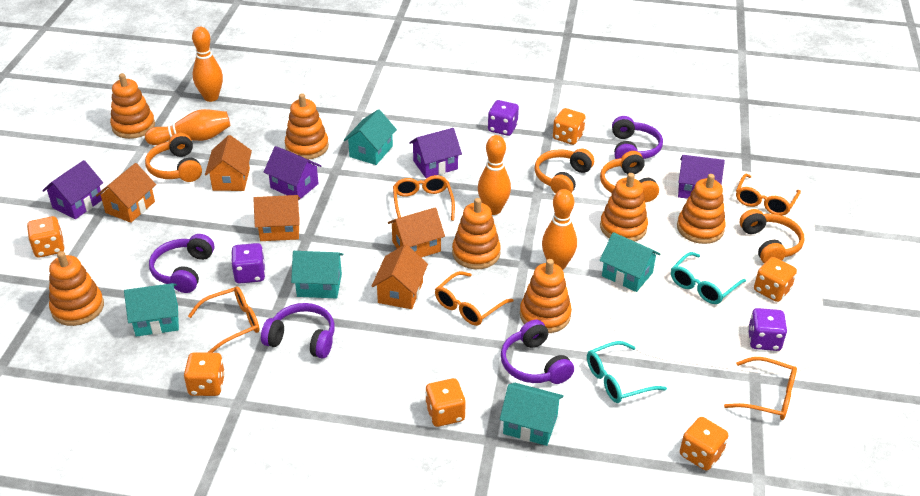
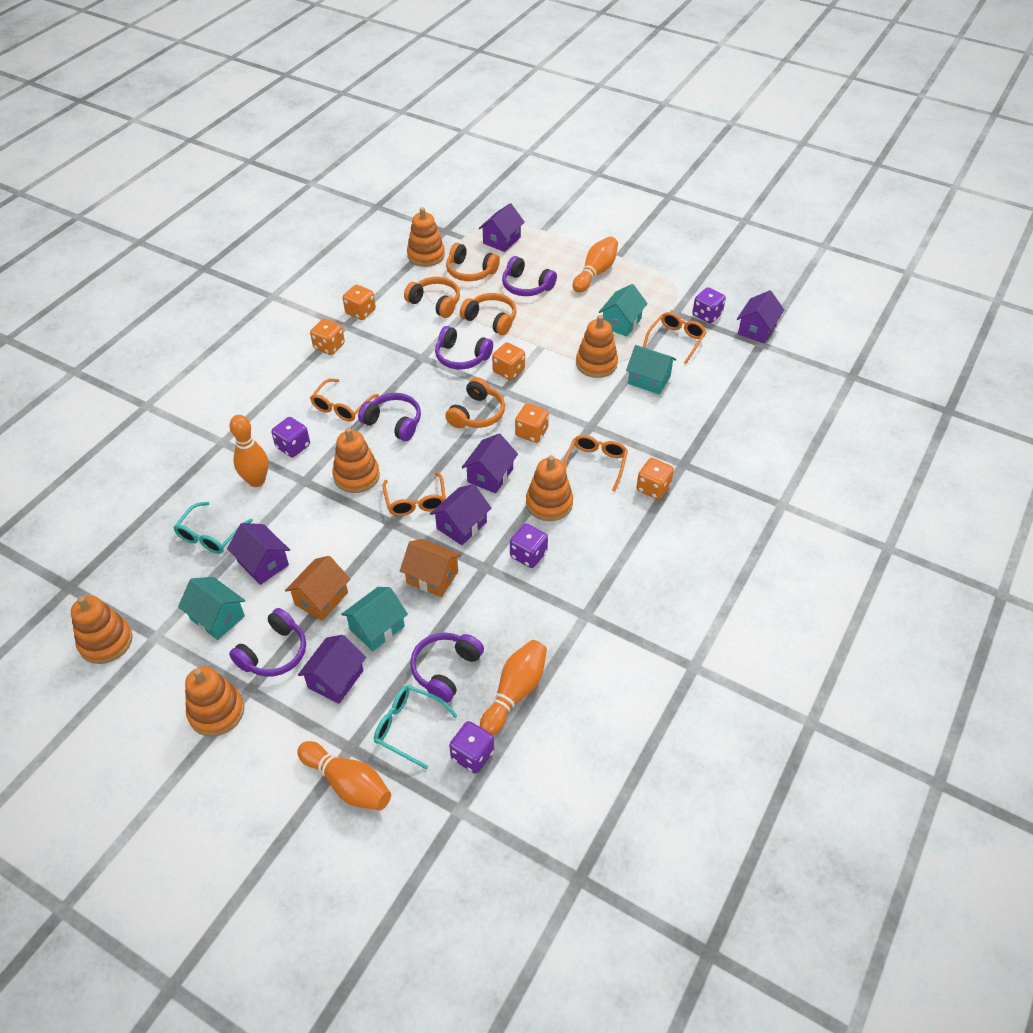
orange dice: 6 -> 5
orange glasses: 5 -> 4
orange house: 5 -> 2
orange stacking toy: 7 -> 6
purple dice: 3 -> 4
purple headphones: 4 -> 5
purple house: 4 -> 6
turquoise house: 5 -> 4

